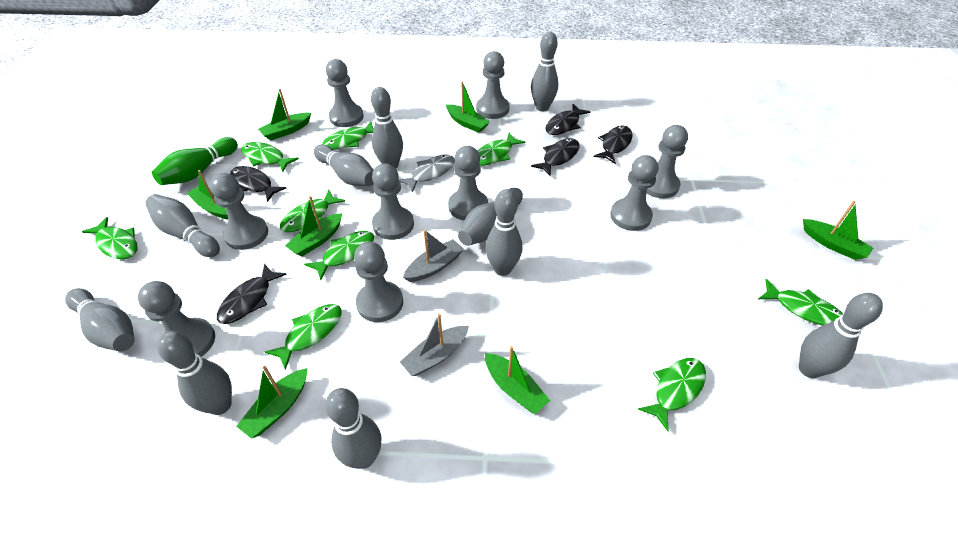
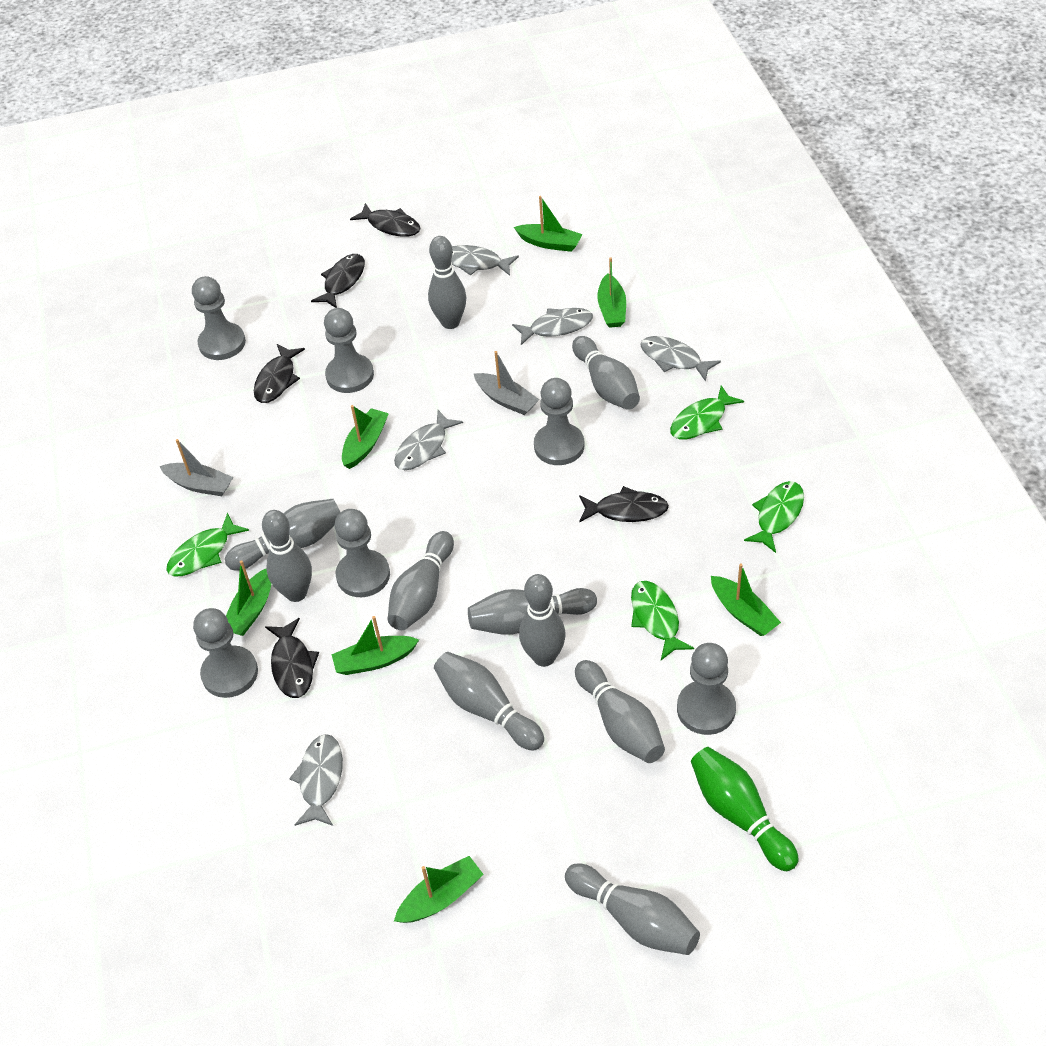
green fish: 9 -> 4
grey fish: 1 -> 5
grey pawn: 9 -> 6

